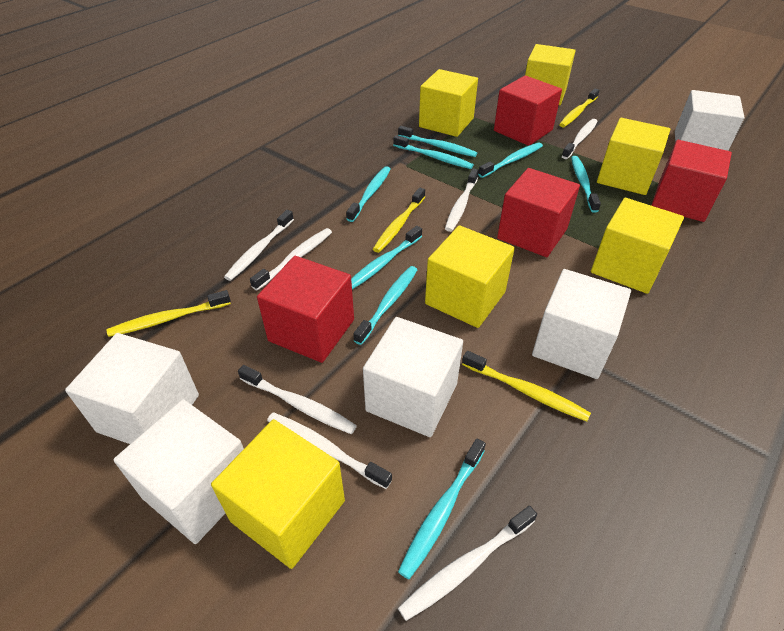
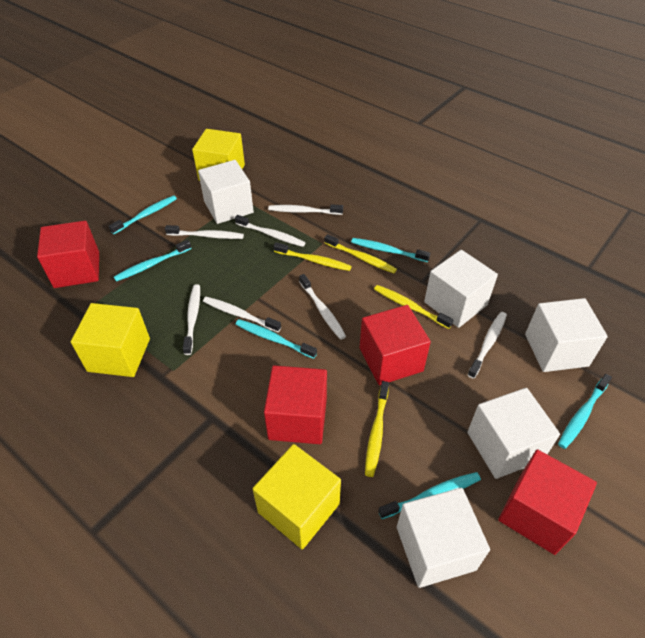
turquoise toothbrush: 8 -> 6
yellow cube: 6 -> 3

